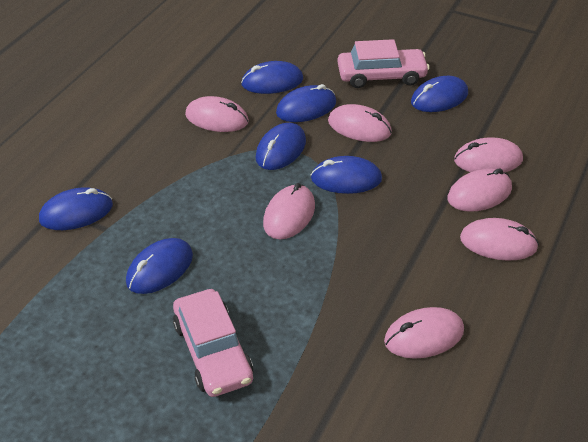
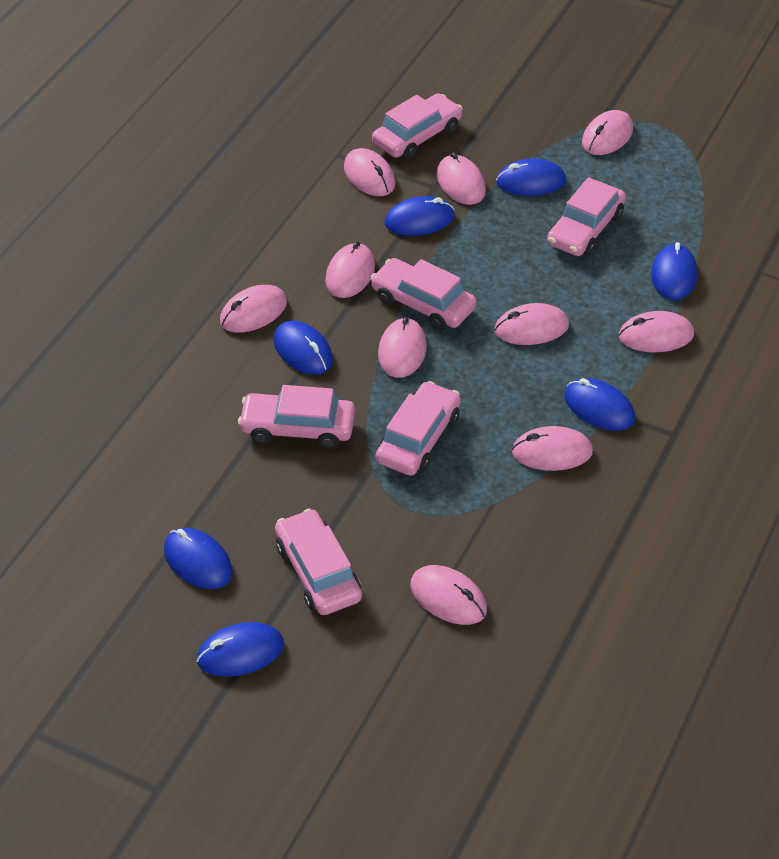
pink car: 2 -> 6
pink mouse: 7 -> 10

